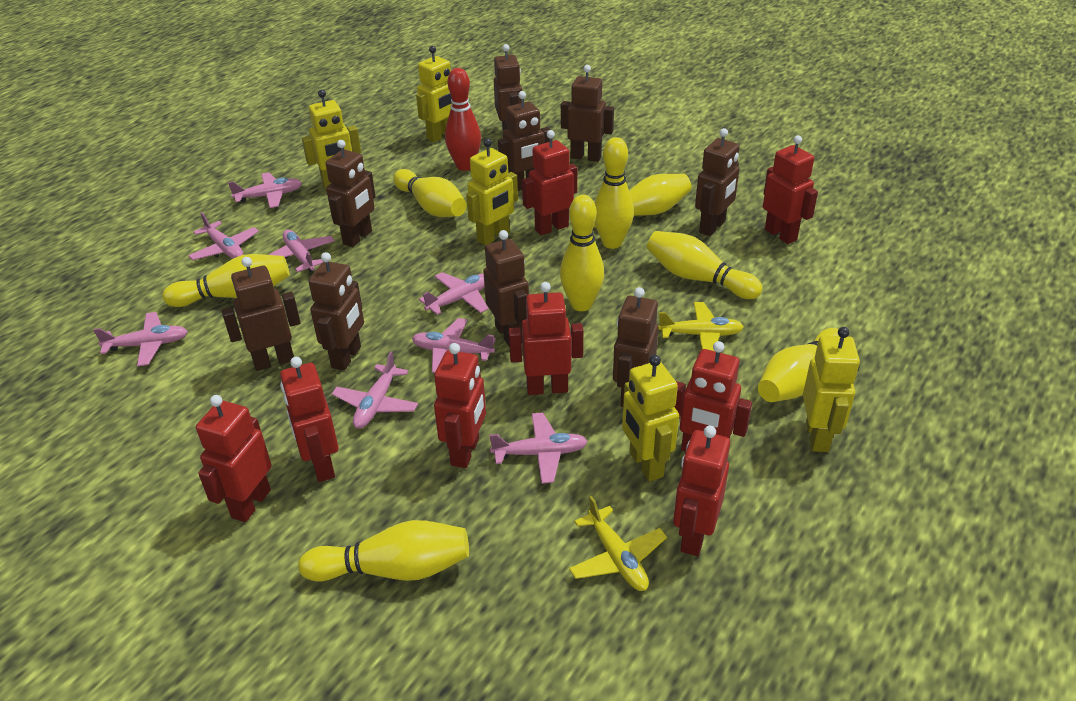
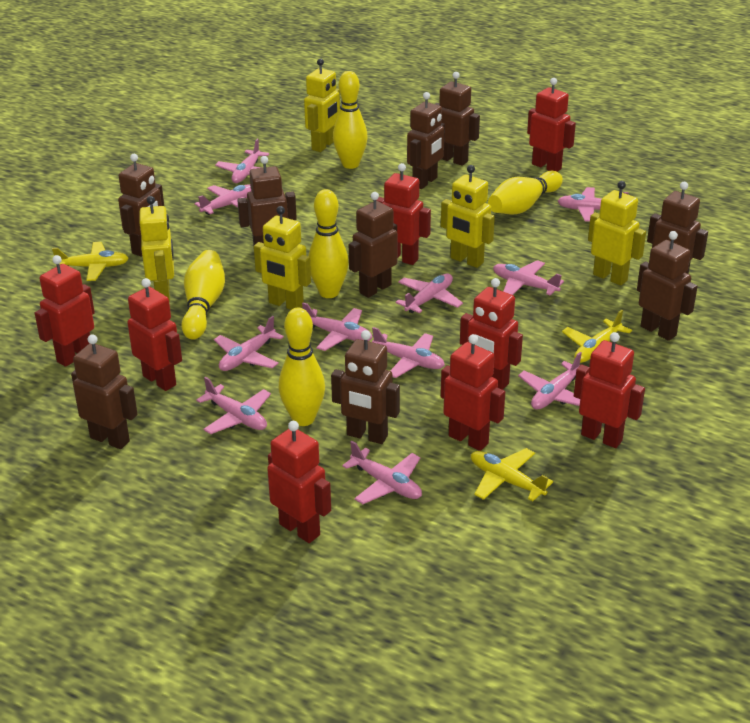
pink plane: 8 -> 11
red bowling pin: 1 -> 0
yellow bowling pin: 8 -> 5
yellow plane: 2 -> 3

